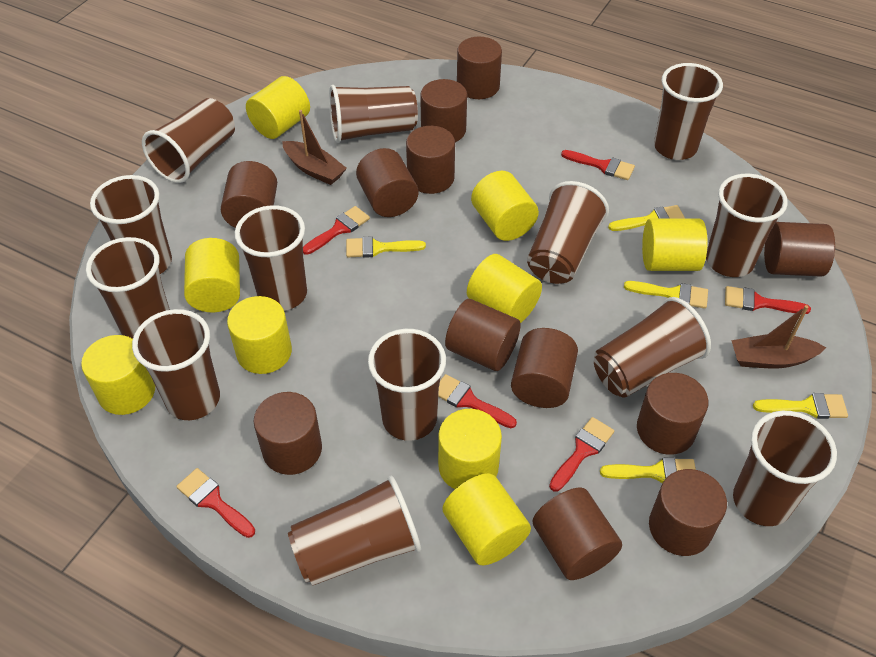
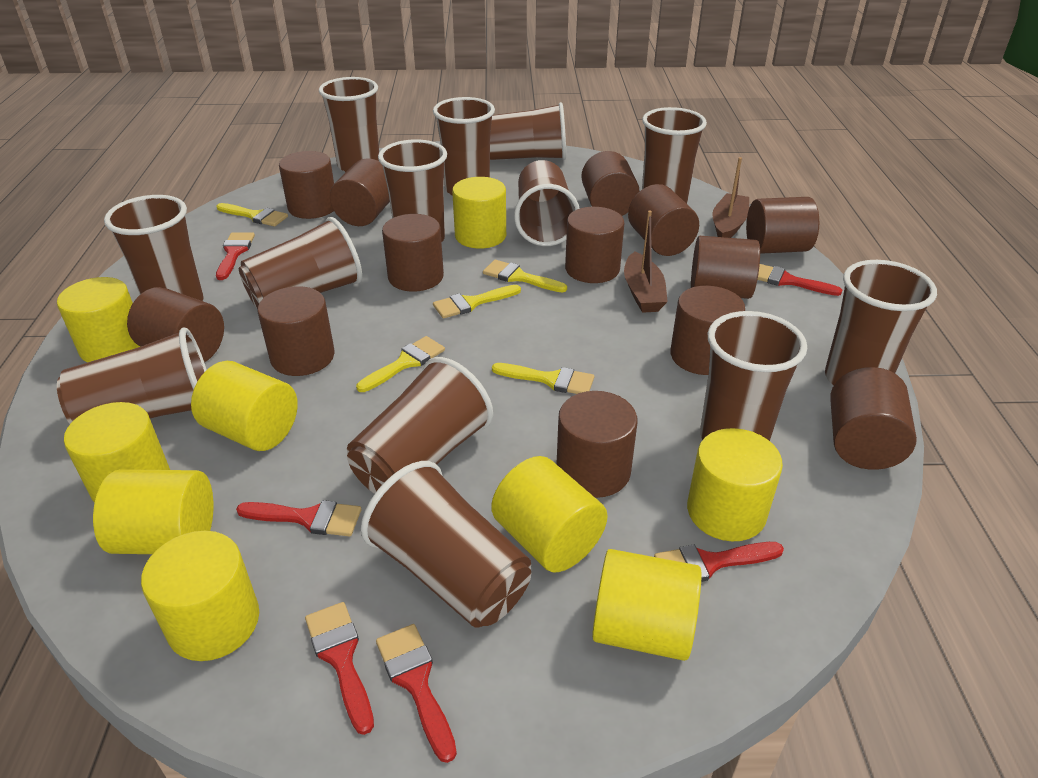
brown cylinder: 12 -> 13

